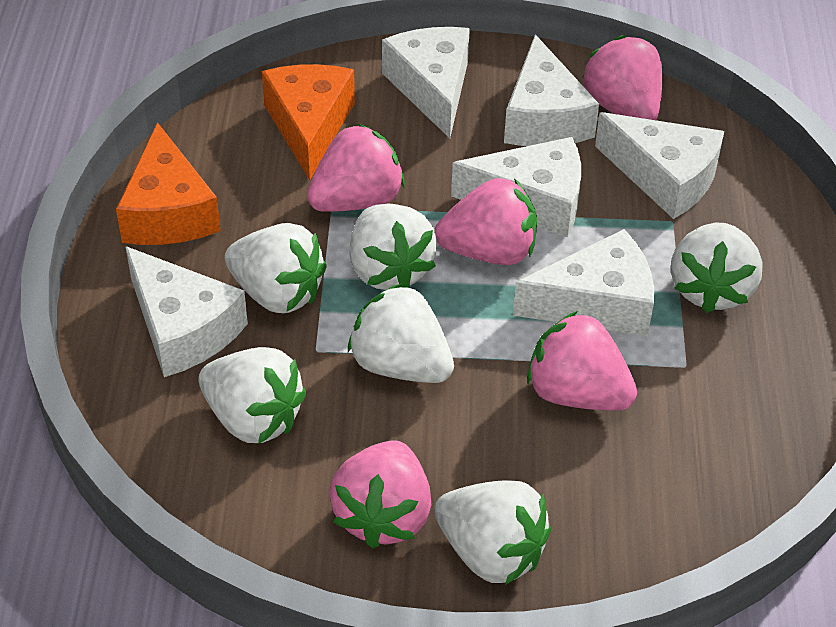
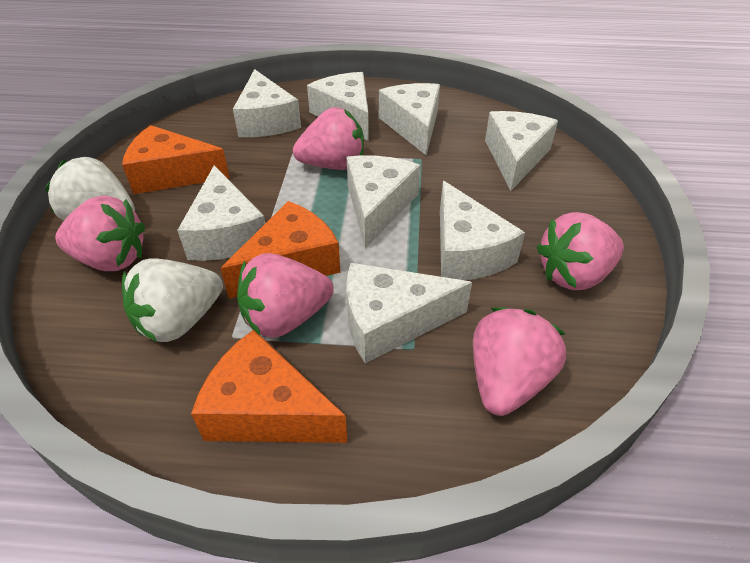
orange cheese: 2 -> 3
white cheese: 6 -> 8
white strawberry: 6 -> 2

